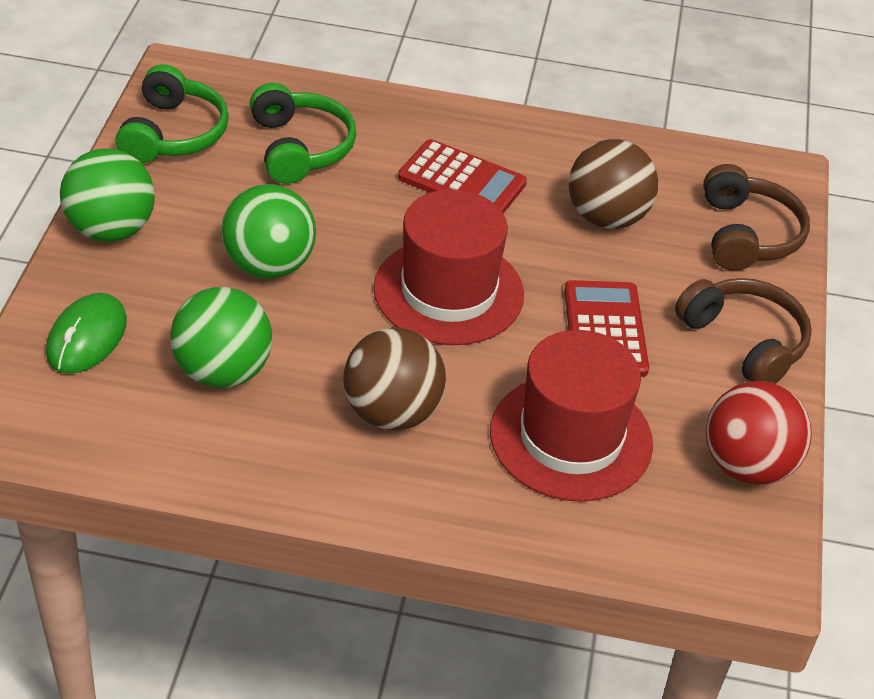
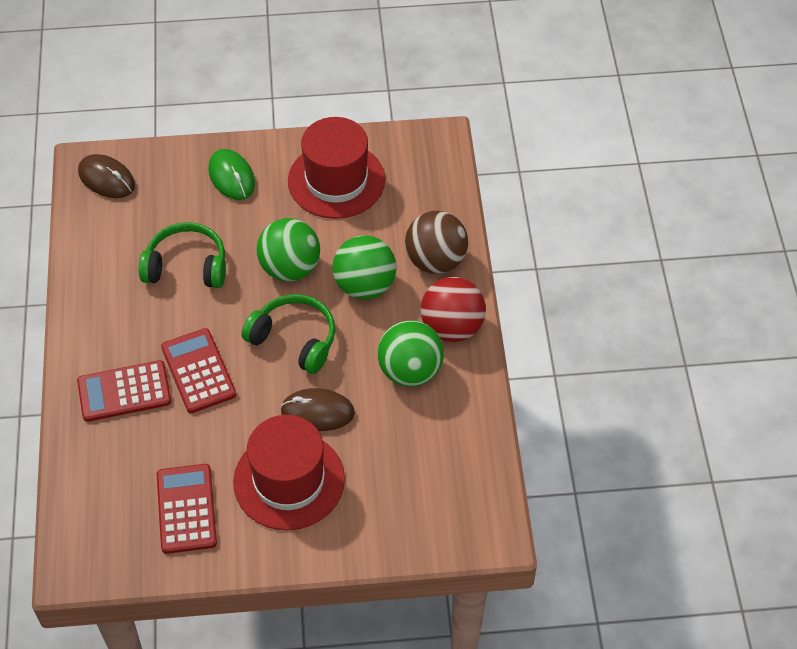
brown ball: 2 -> 1
brown headphones: 2 -> 0
brown mouse: 0 -> 2
red calculator: 2 -> 3

